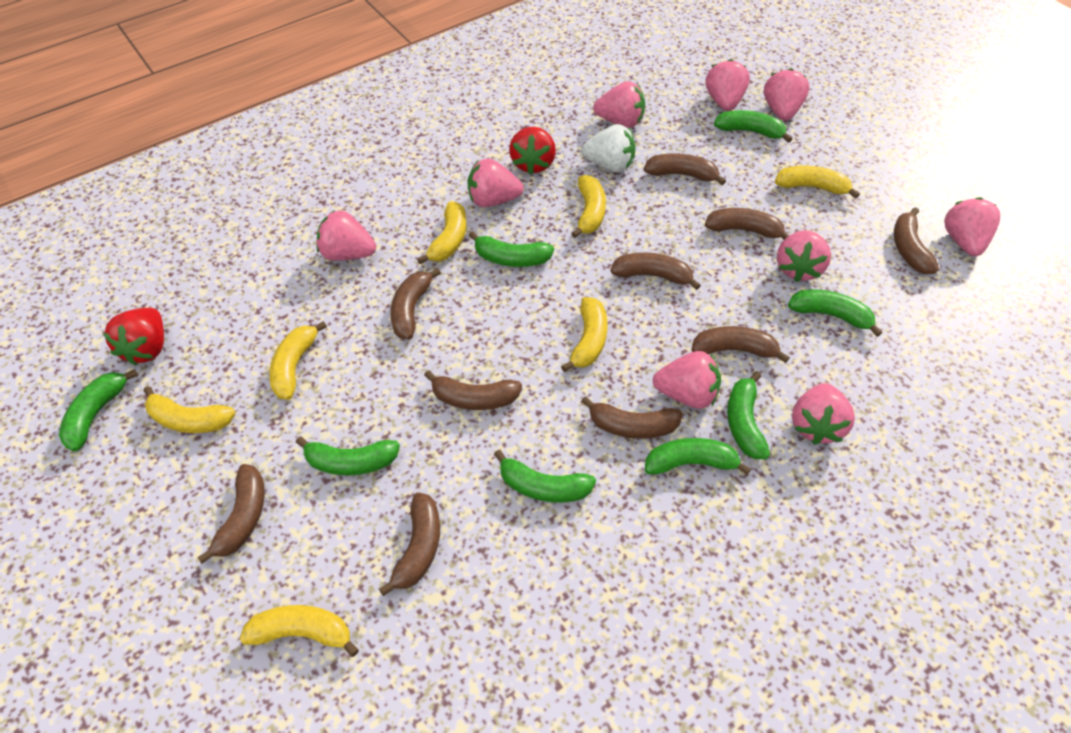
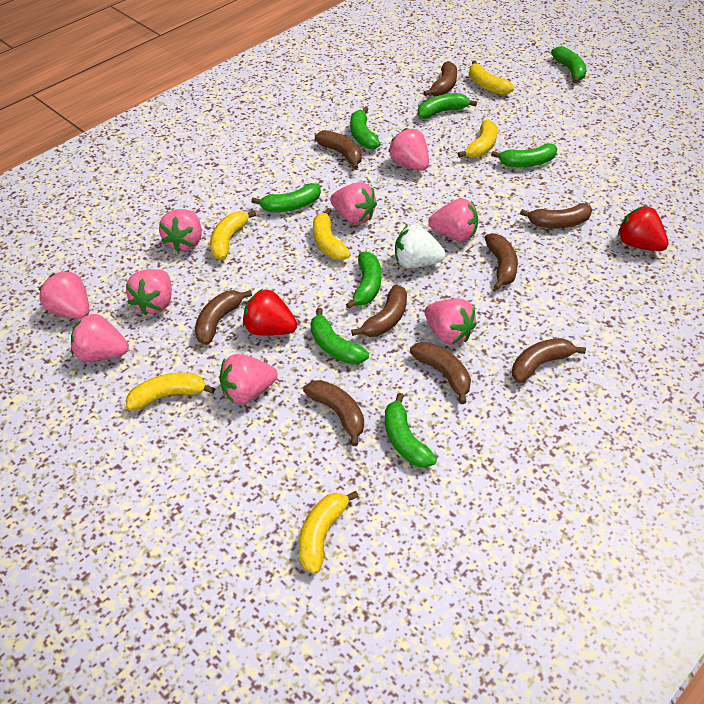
brown banana: 10 -> 9
yellow banana: 7 -> 6

